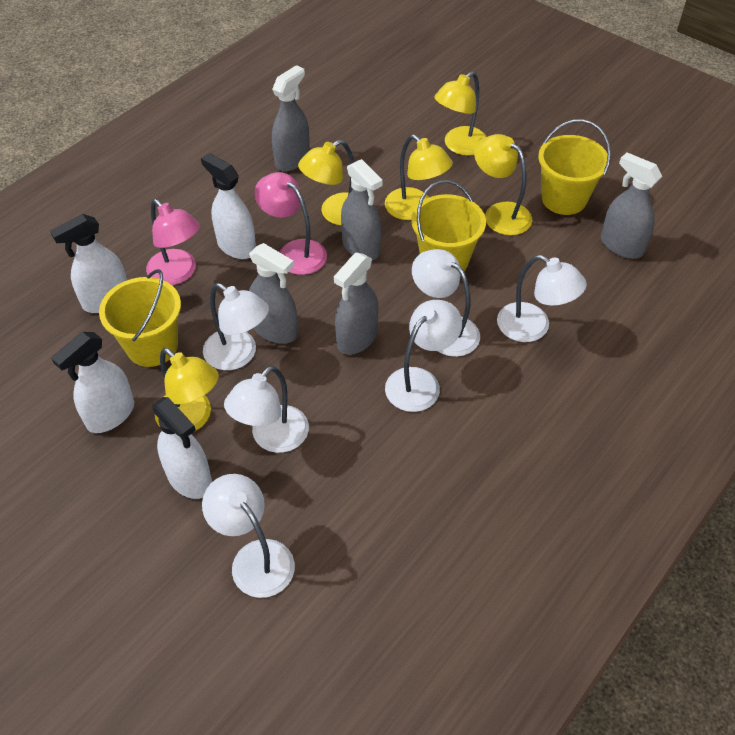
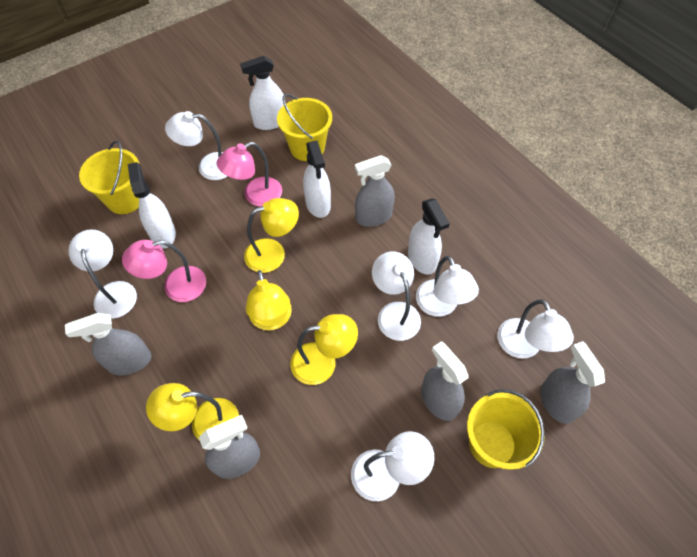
yellow lamp: 5 -> 4

